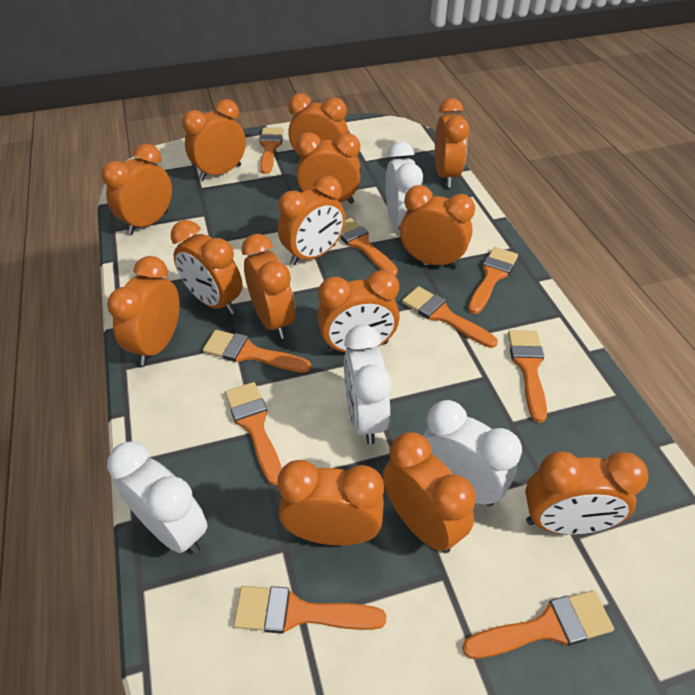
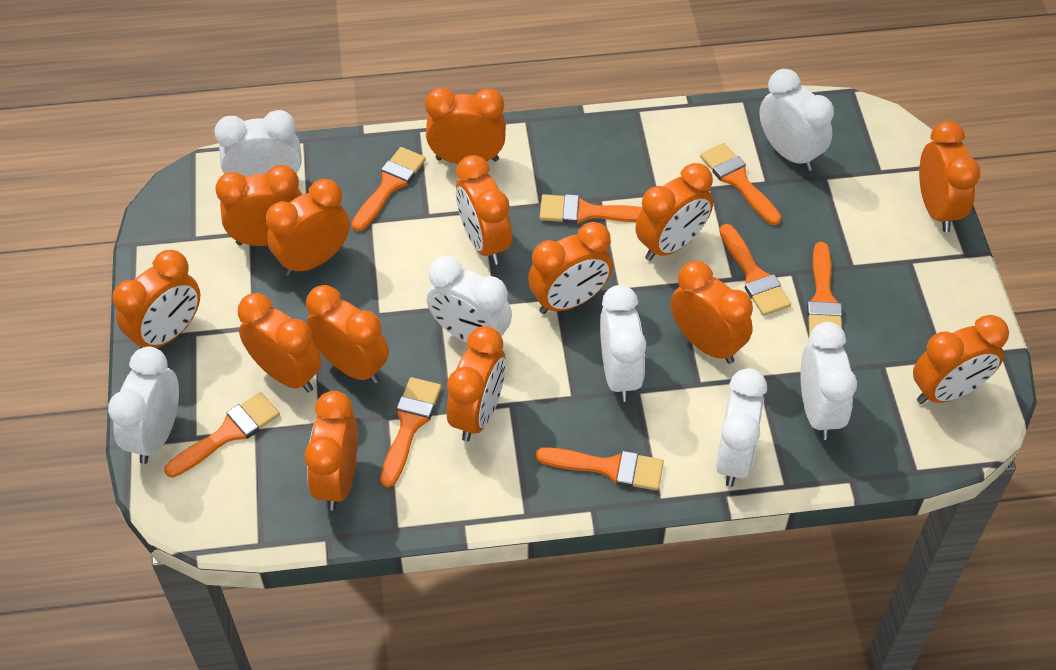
orange brush: 9 -> 8
white clock: 4 -> 7

